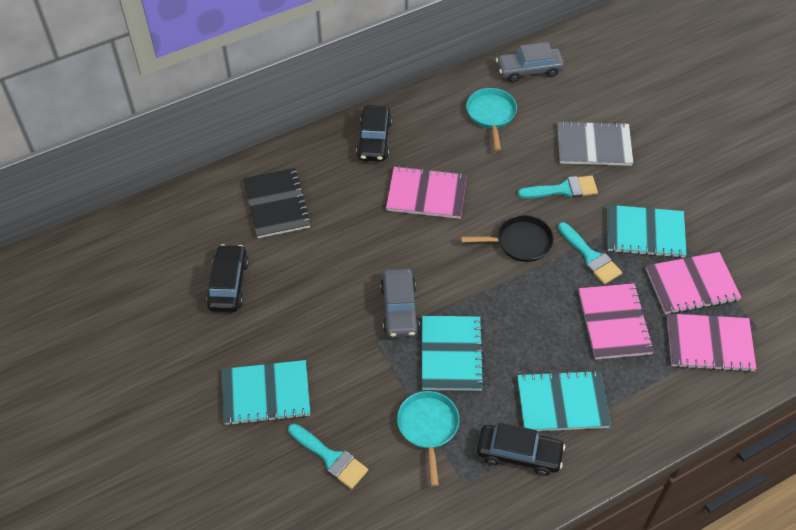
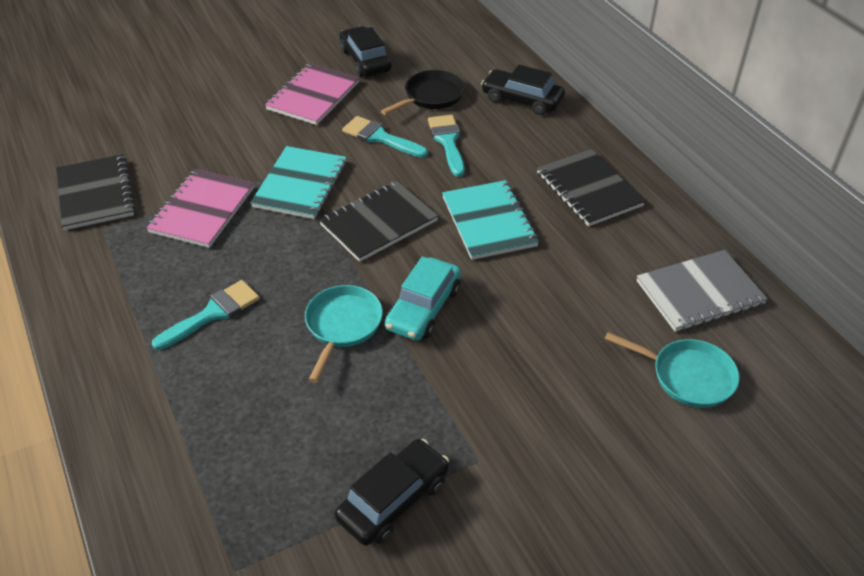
black notebook: 1 -> 3
grey car: 2 -> 0
pink notebook: 4 -> 2
turquoise car: 0 -> 1
turquoise notebook: 4 -> 2

